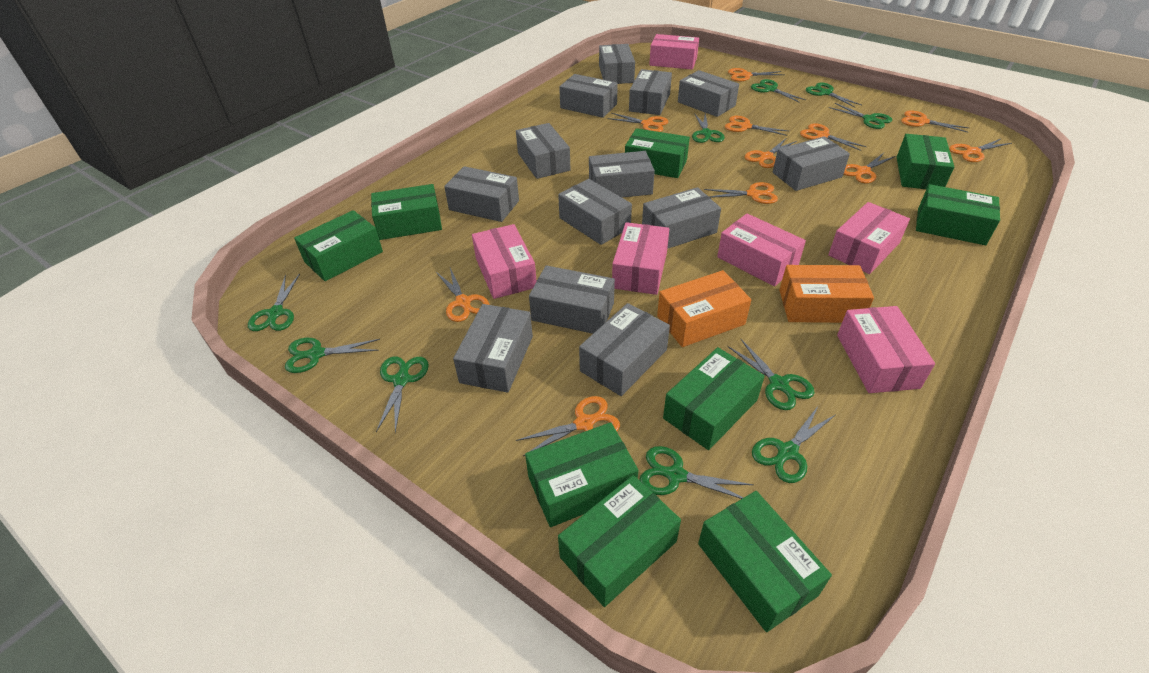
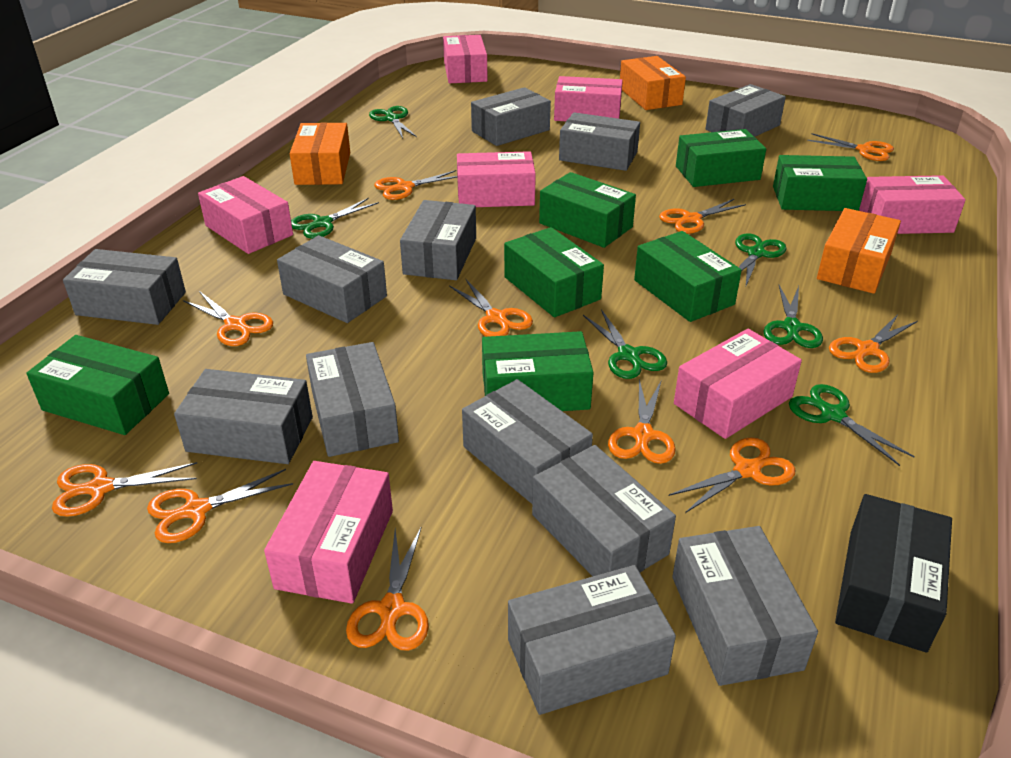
black box: 0 -> 1
green box: 9 -> 7
green scissors: 10 -> 6
grey box: 13 -> 12
orange box: 2 -> 3
pink box: 6 -> 7

